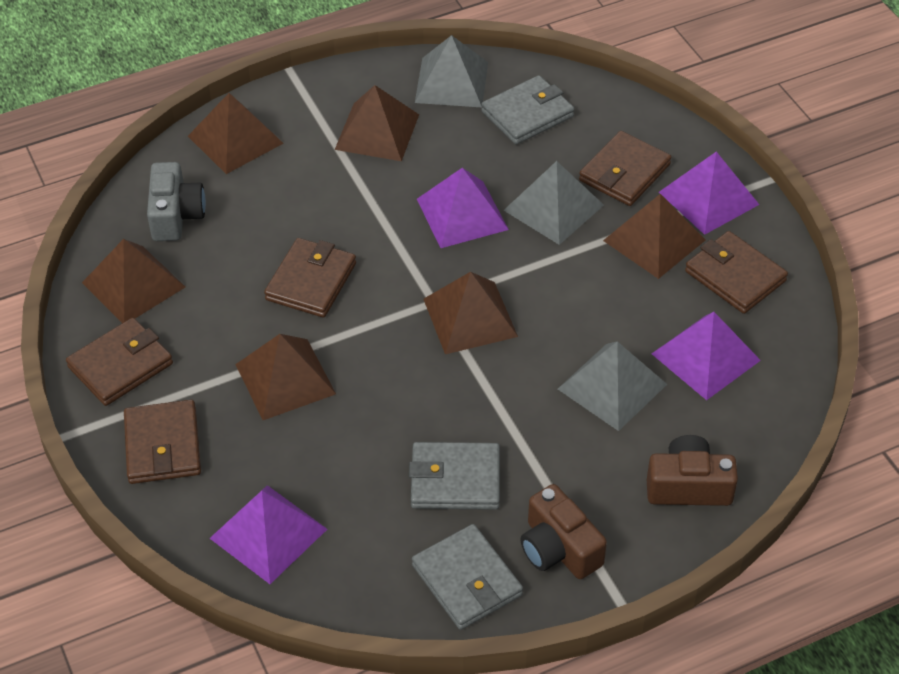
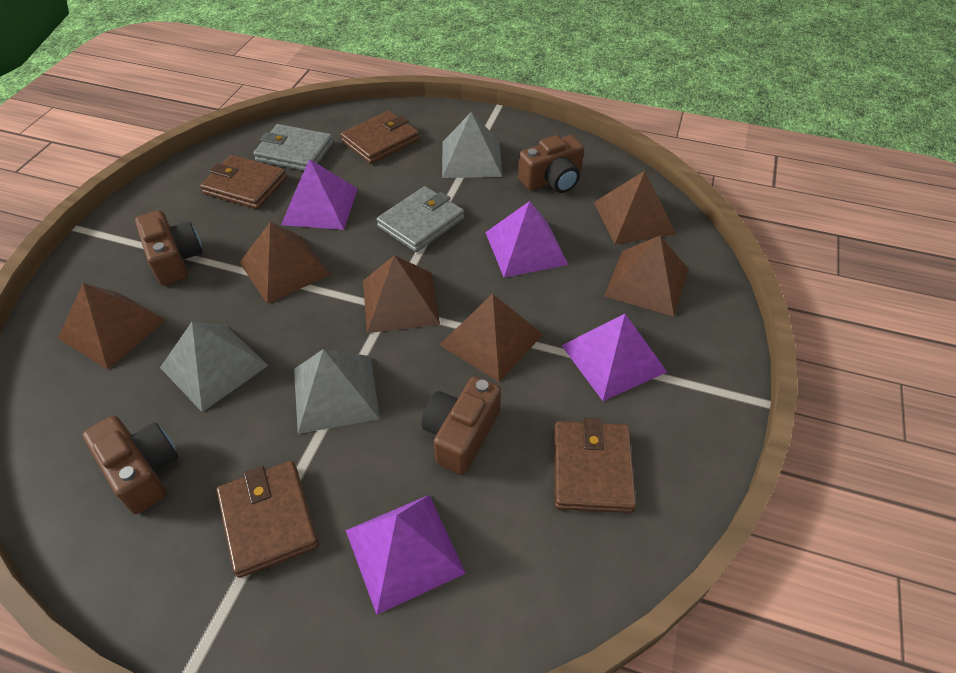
brown camera: 2 -> 4
brown wallet: 5 -> 4
grey camera: 1 -> 0
grey wallet: 3 -> 2

